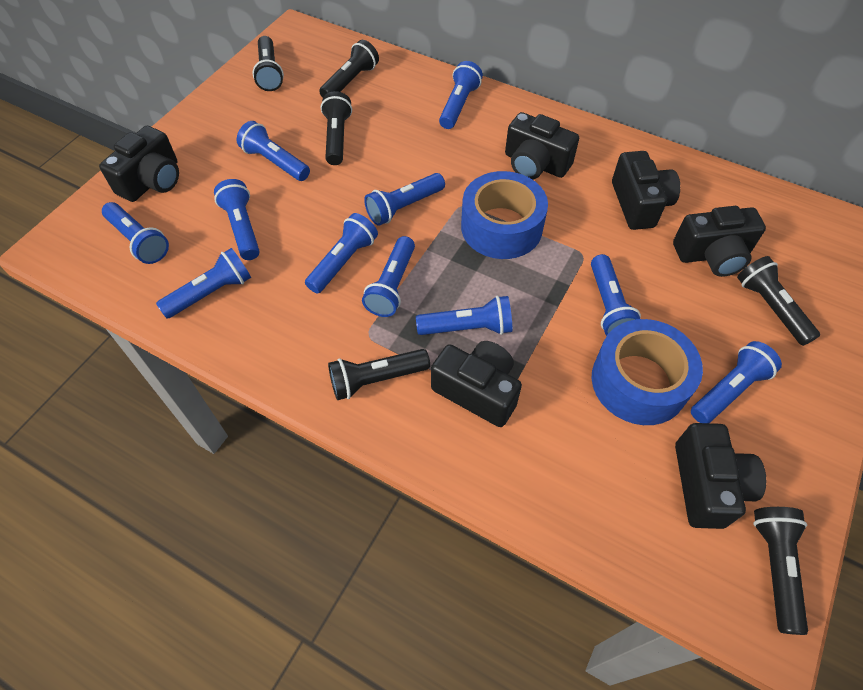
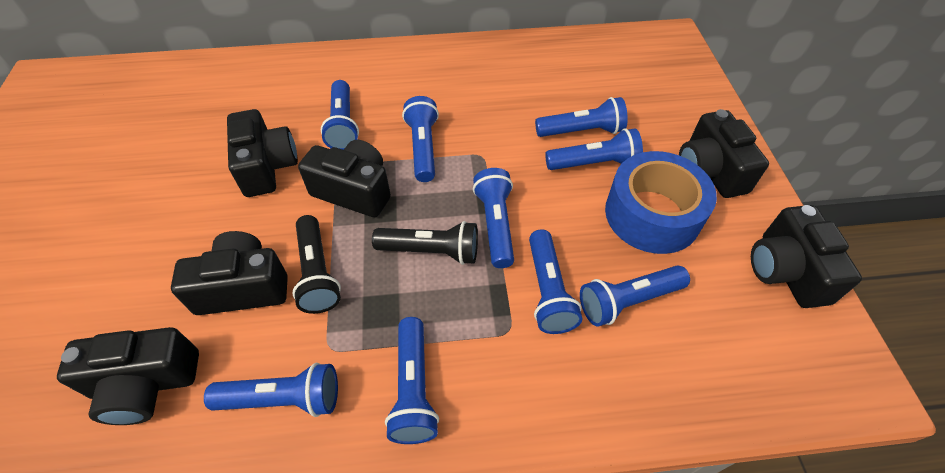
black flashlight: 6 -> 2
blue flashlight: 11 -> 9
blue tape: 2 -> 1

